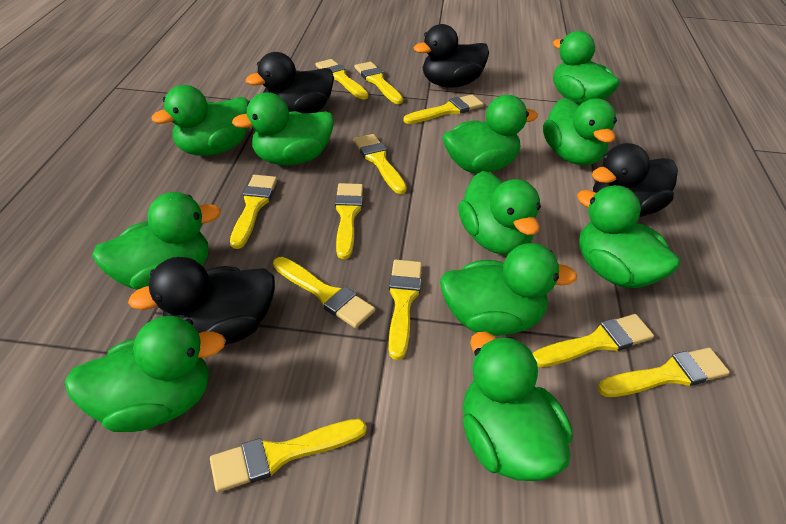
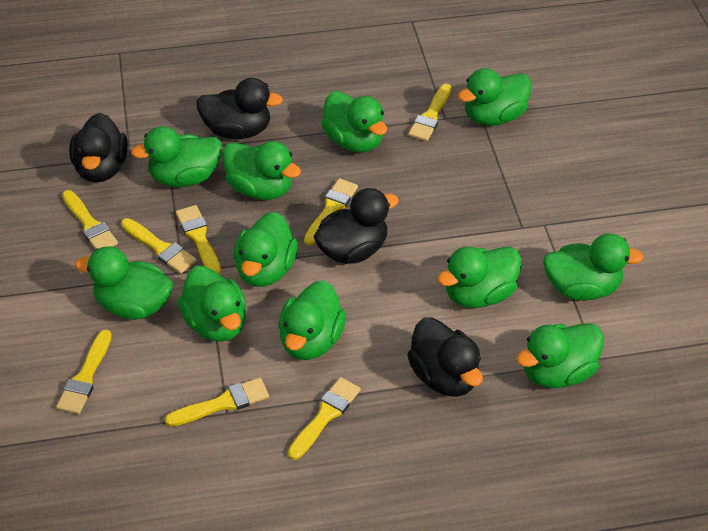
yellow brush: 11 -> 8

